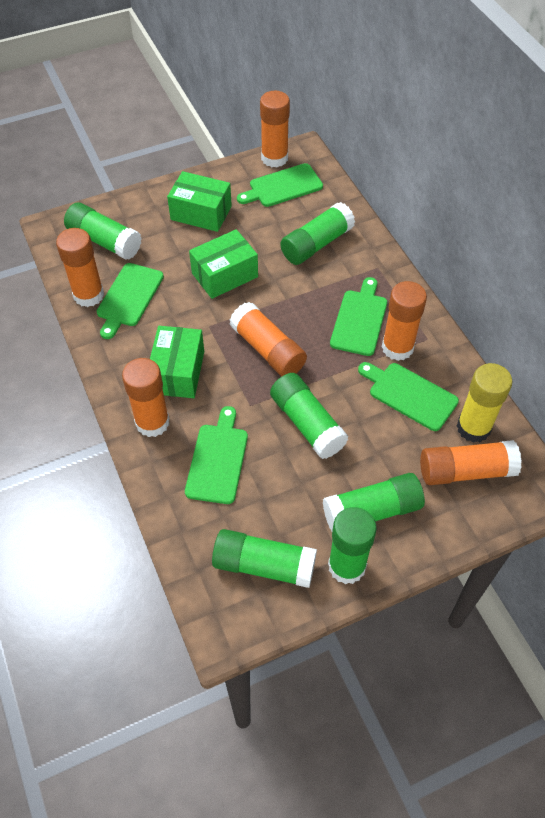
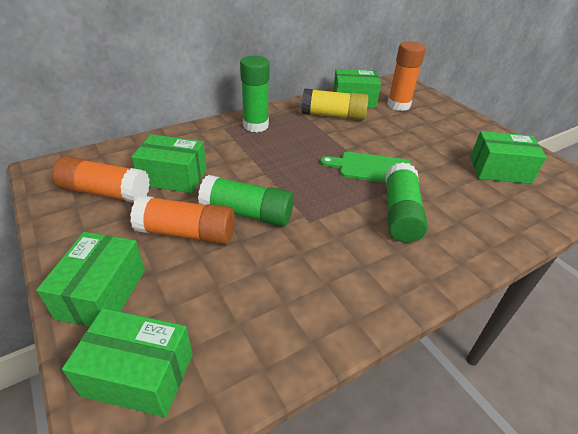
green box: 3 -> 5
green cutting board: 5 -> 1
green glue stick: 6 -> 3
orange glue stick: 6 -> 3

